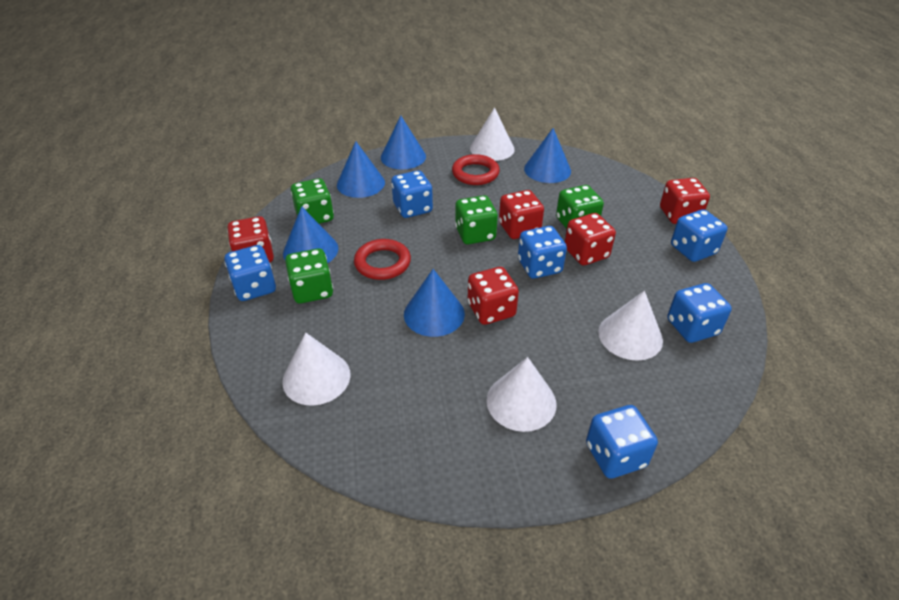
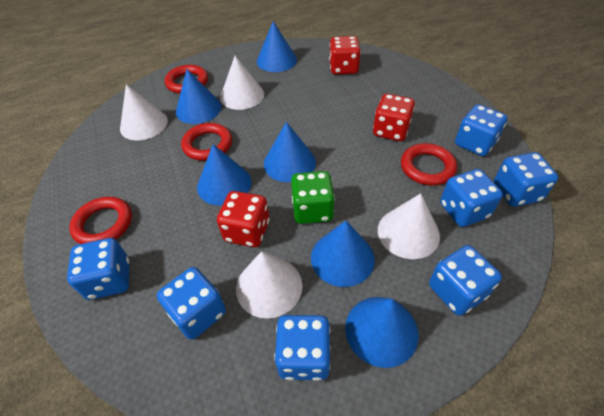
blue cone: 5 -> 6
blue dice: 6 -> 7
green dice: 4 -> 1
red dice: 5 -> 3
red ring: 2 -> 4

